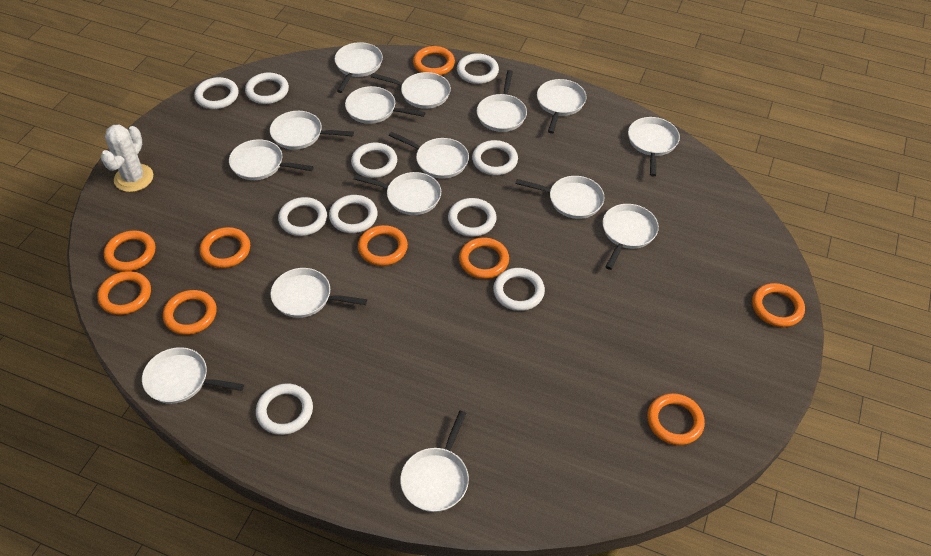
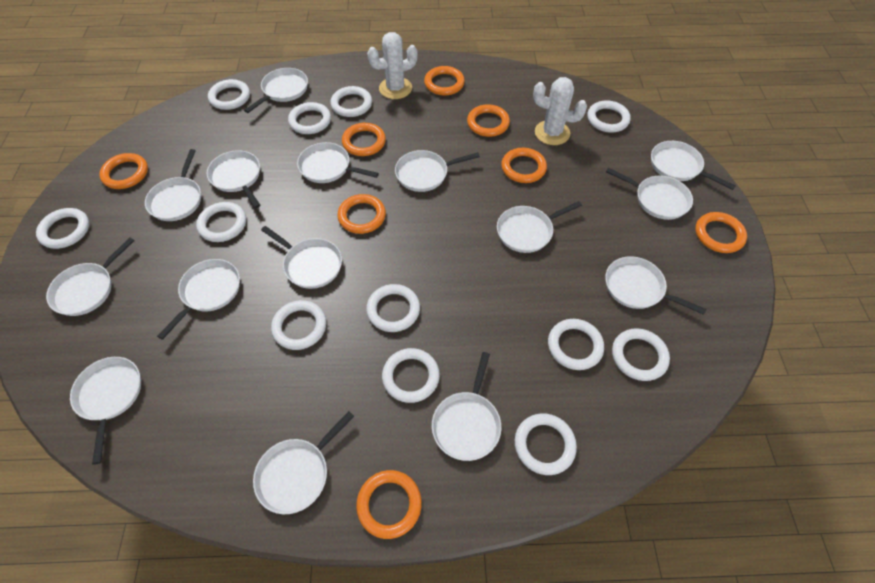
orange ring: 9 -> 8
white cactus: 1 -> 2
white ring: 10 -> 12

